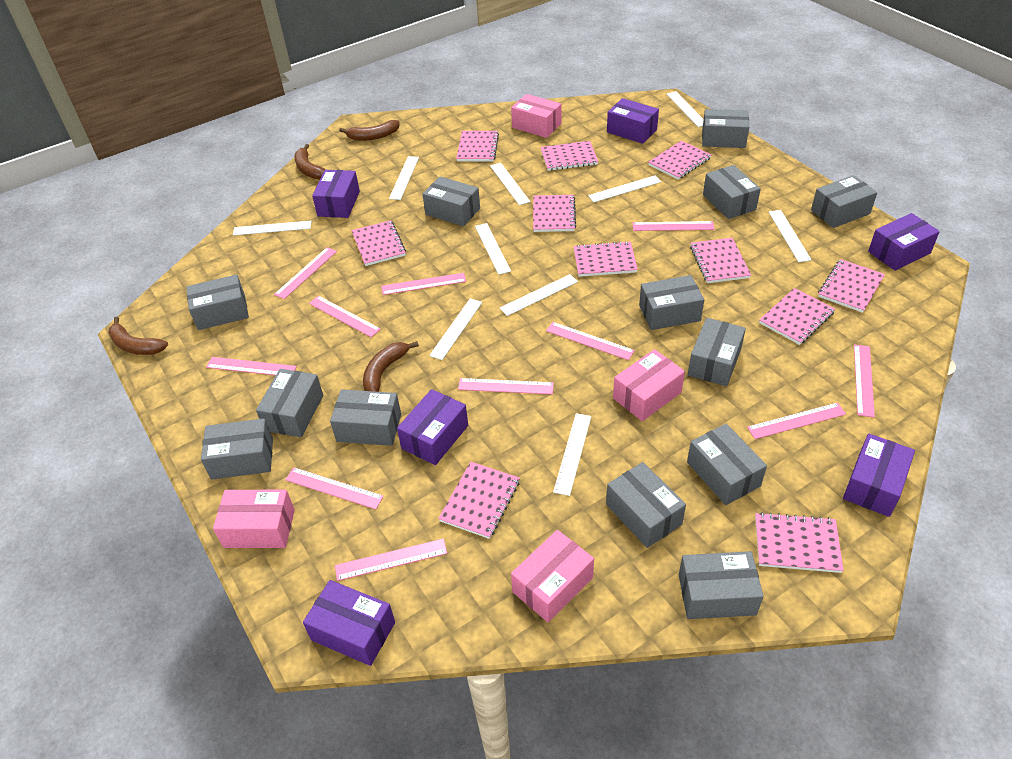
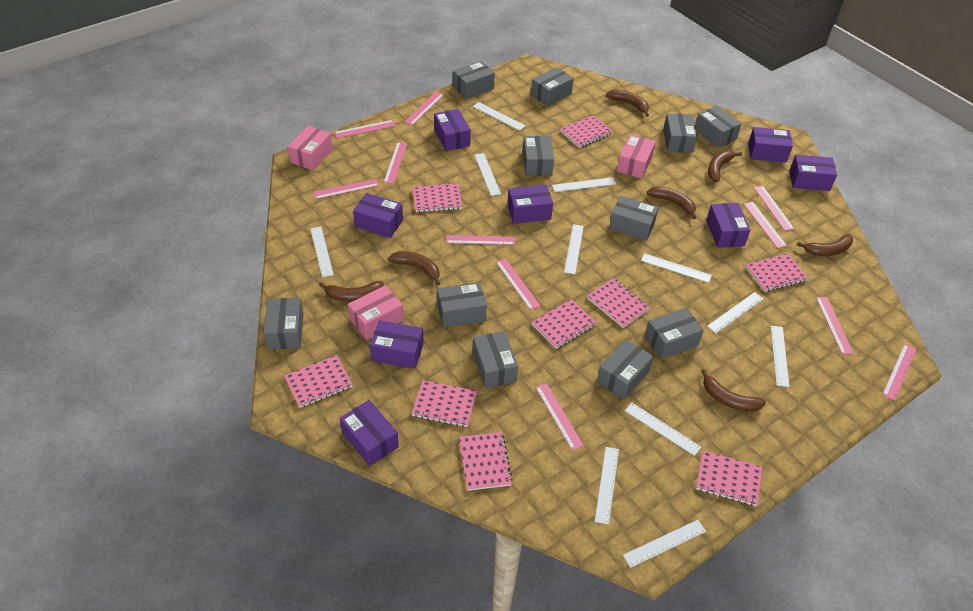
brown banana: 4 -> 7
grey box: 13 -> 11
pink box: 4 -> 3
pink notebook: 11 -> 9
purple box: 6 -> 8
white ruler: 10 -> 11

